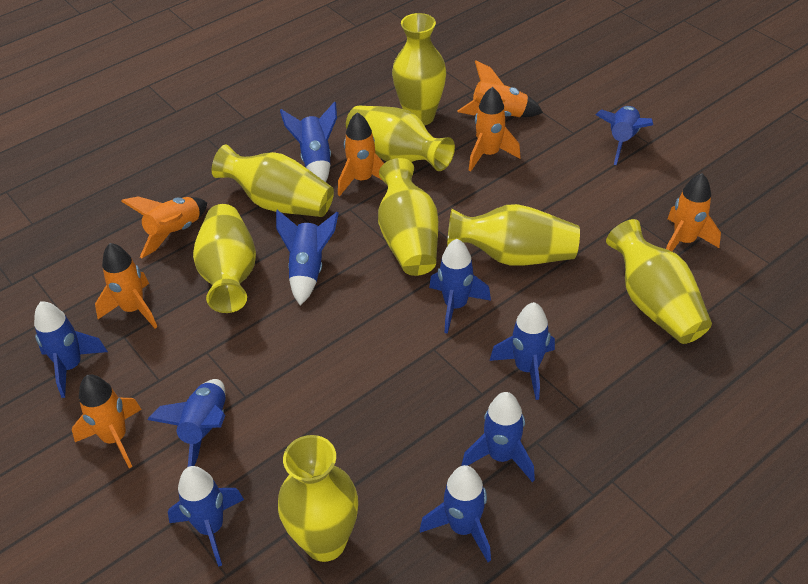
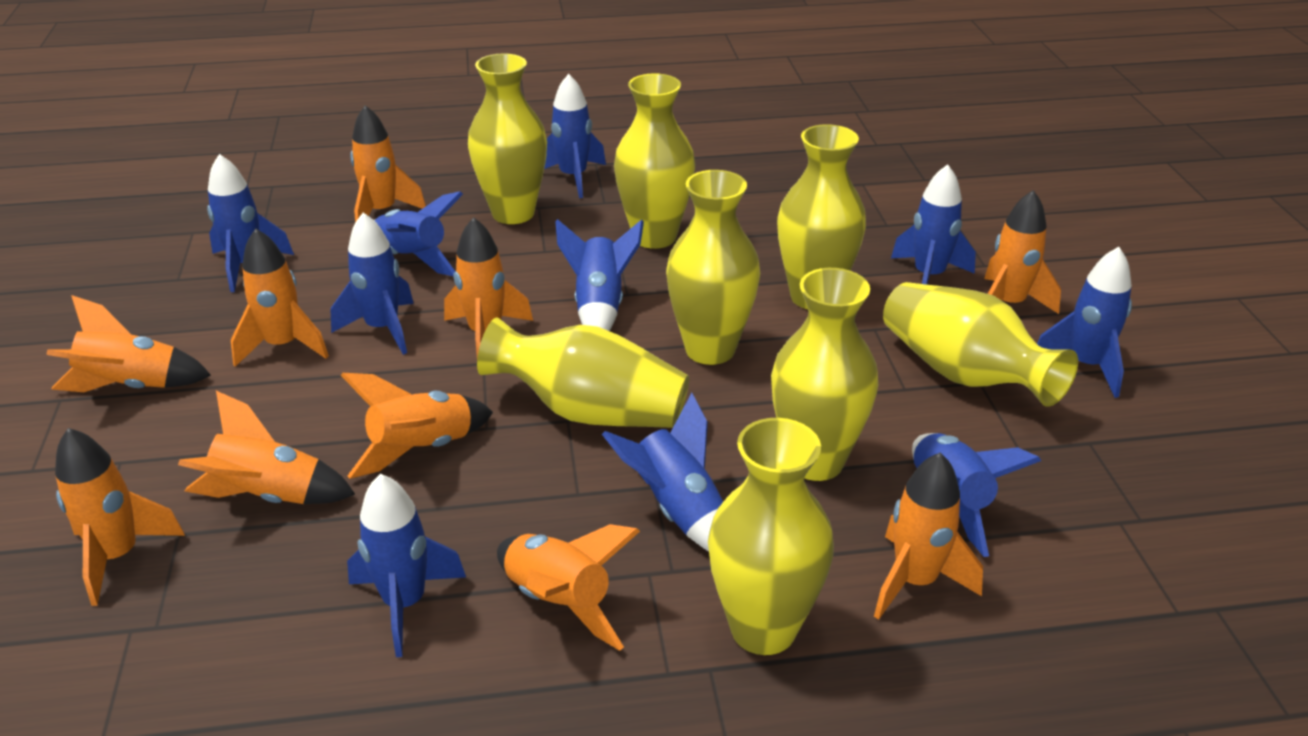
orange rocket: 7 -> 10

